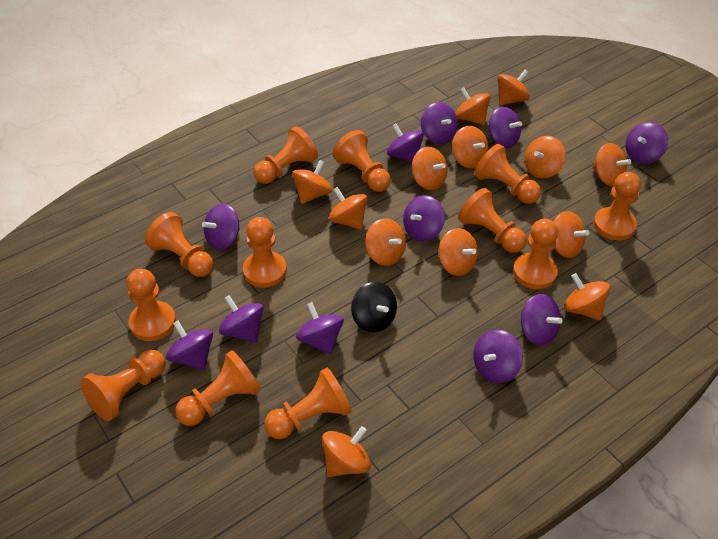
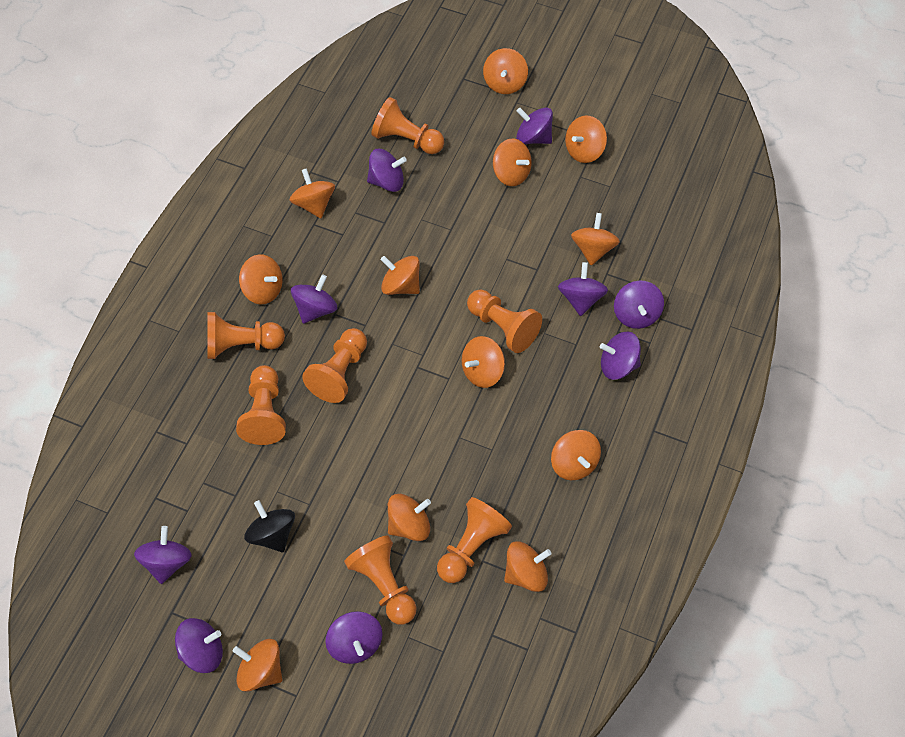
orange pawn: 12 -> 7
orange spinning top: 13 -> 12
purple spinning top: 11 -> 9

